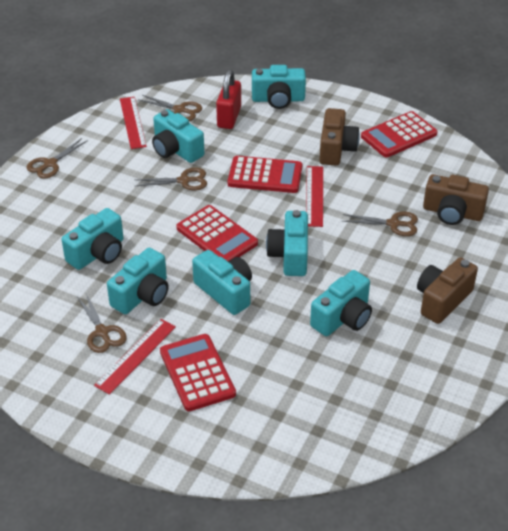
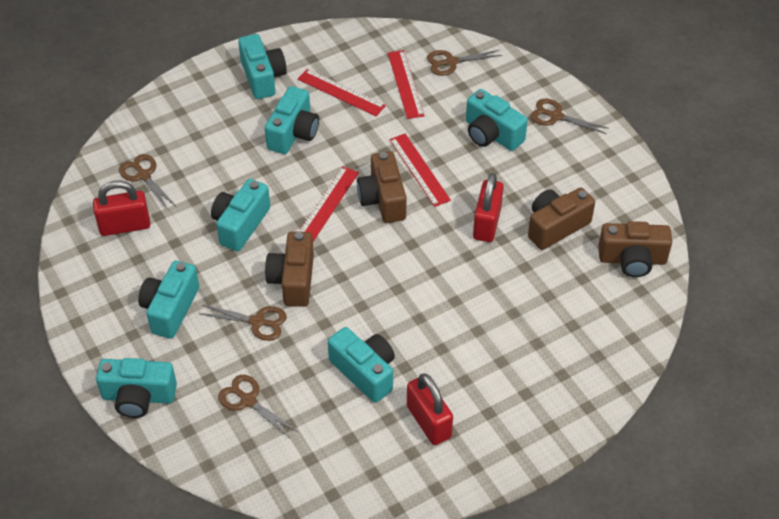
brown camera: 3 -> 4
red calculator: 4 -> 0
red padlock: 1 -> 3
red ruler: 3 -> 4

